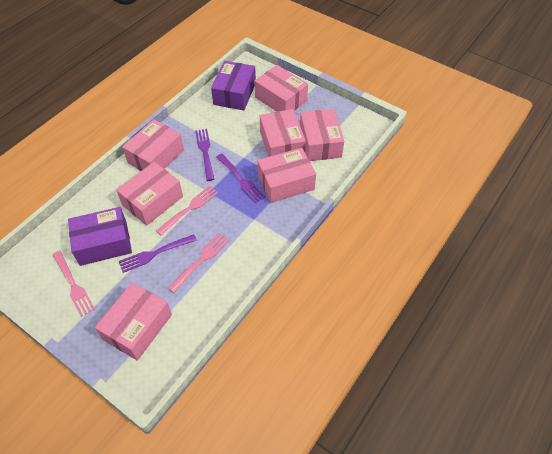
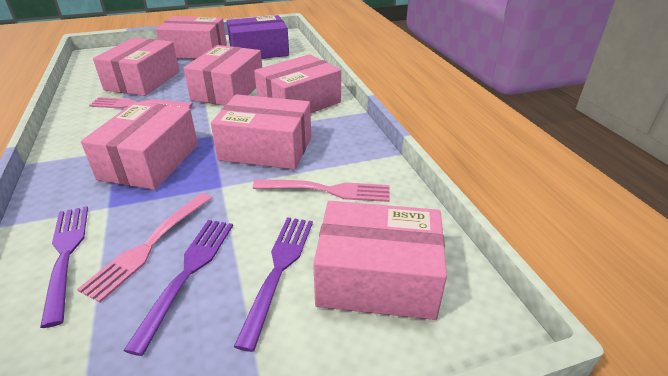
purple box: 2 -> 1

